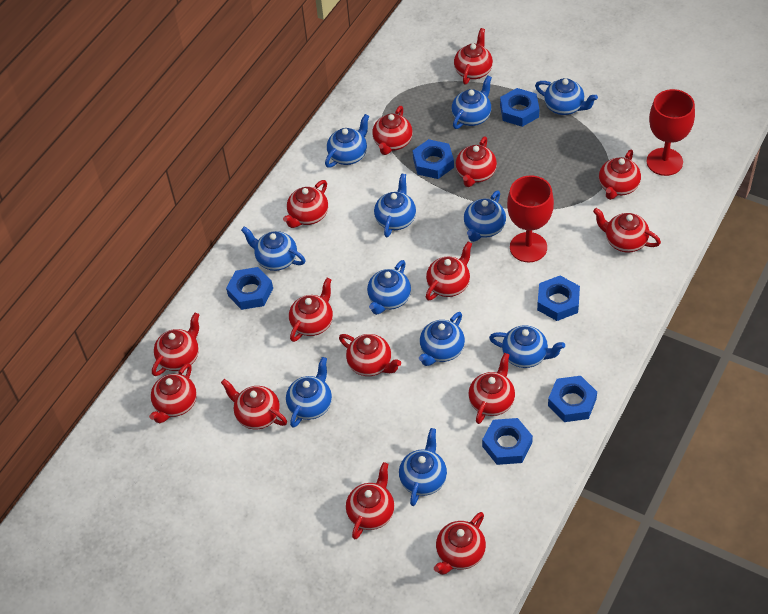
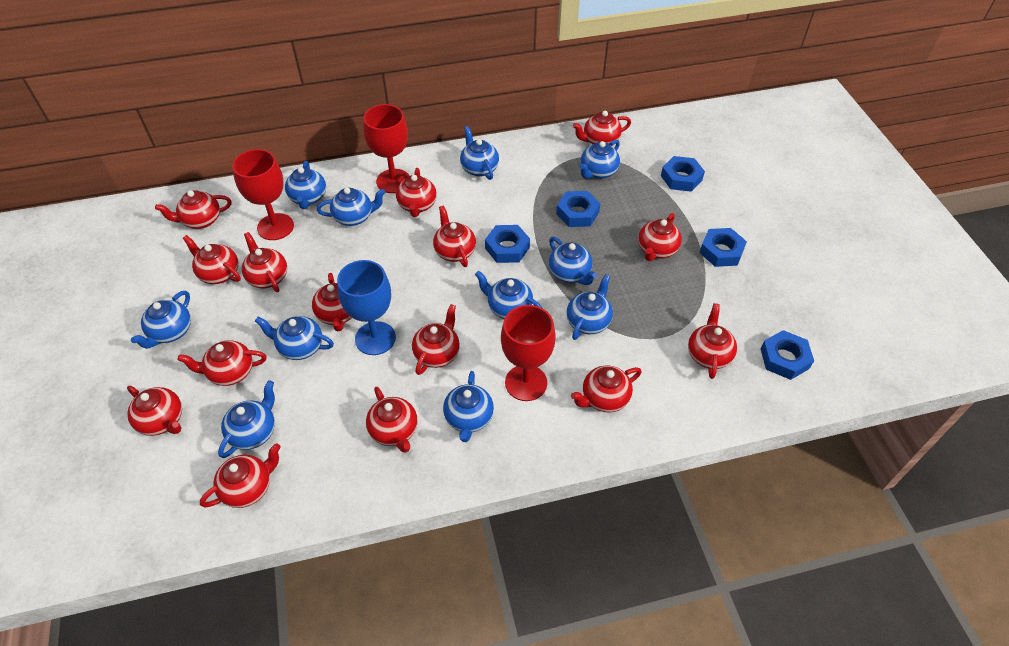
blue goblet: 0 -> 1
blue nut: 6 -> 5
red goblet: 2 -> 3

